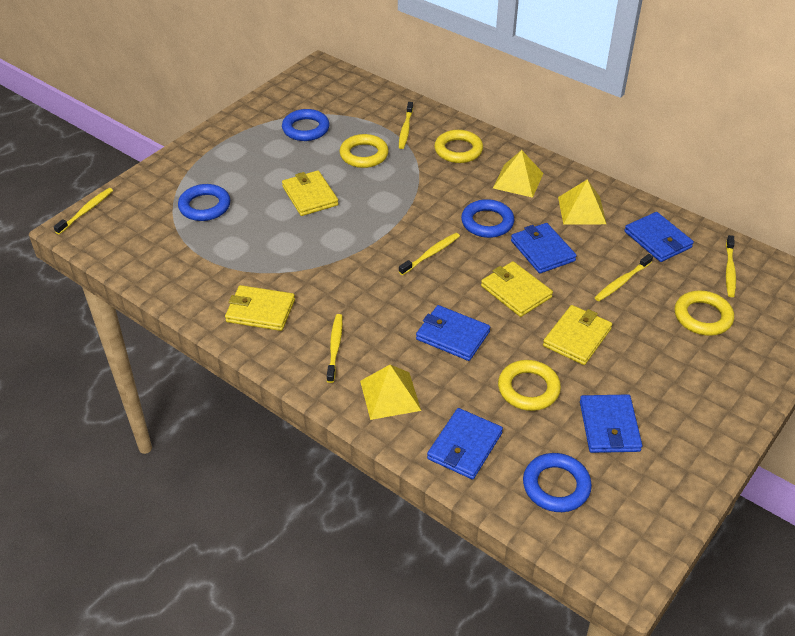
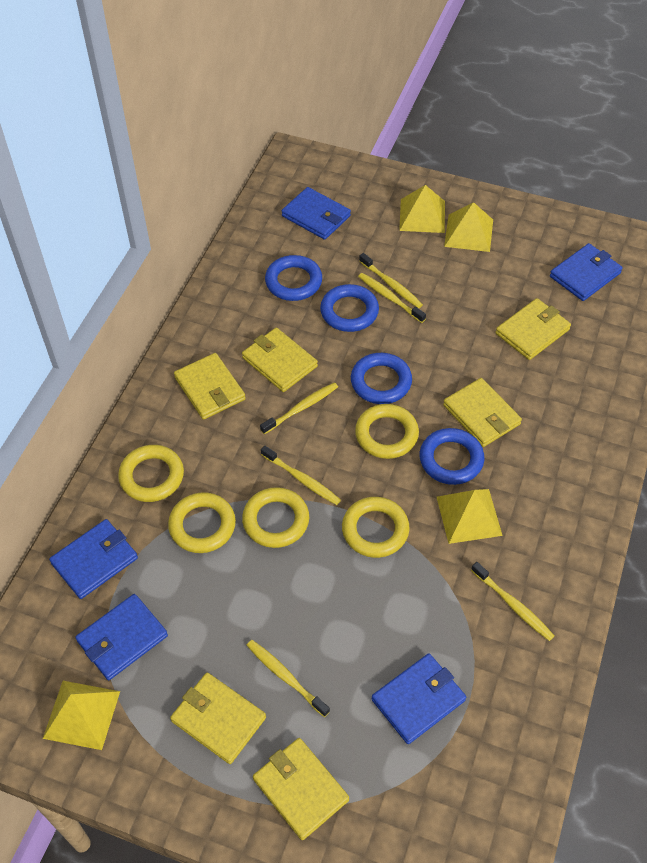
yellow pyramid: 3 -> 4
yellow ring: 4 -> 5
yellow wallet: 4 -> 6

